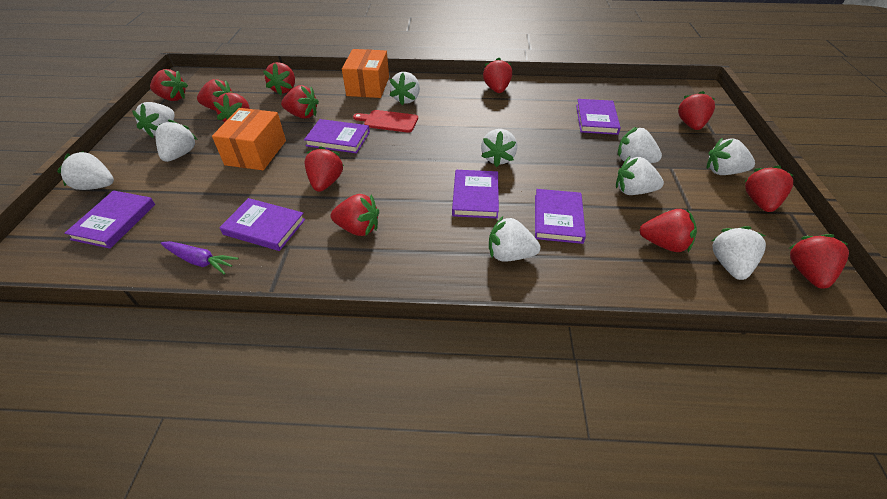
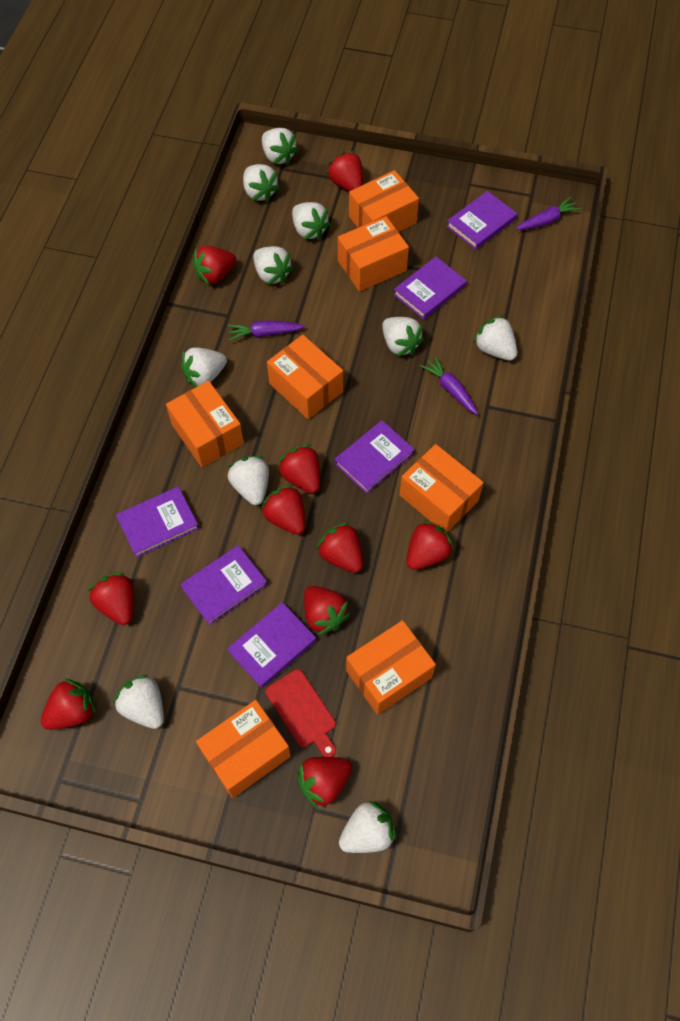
orange box: 2 -> 7
purple carrot: 1 -> 3
red strawberry: 12 -> 10

